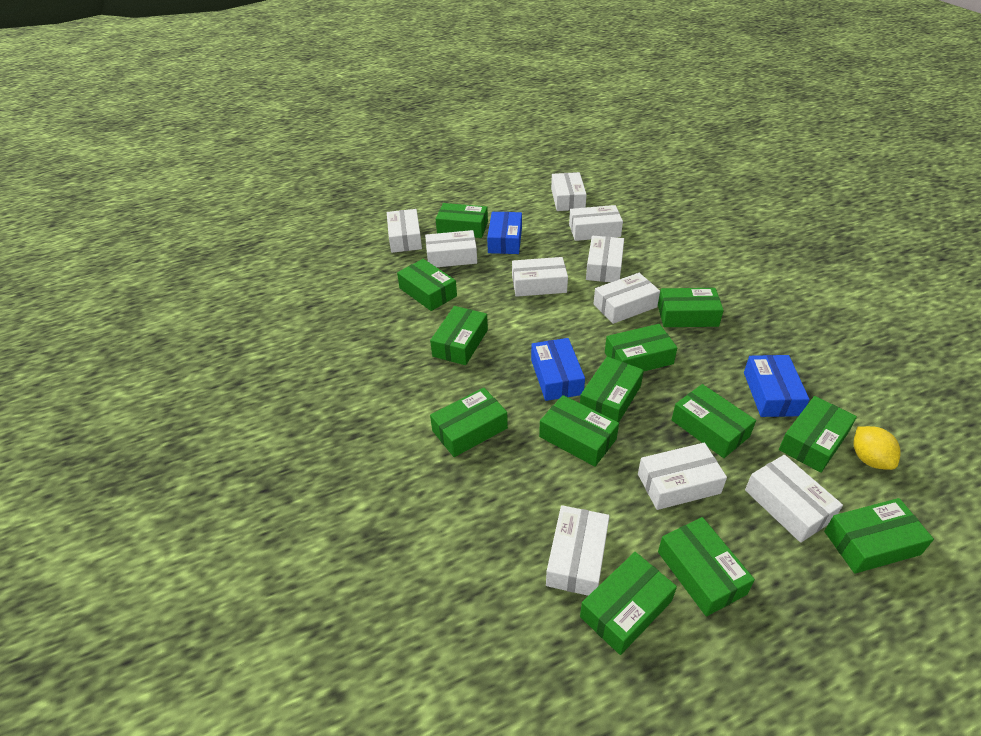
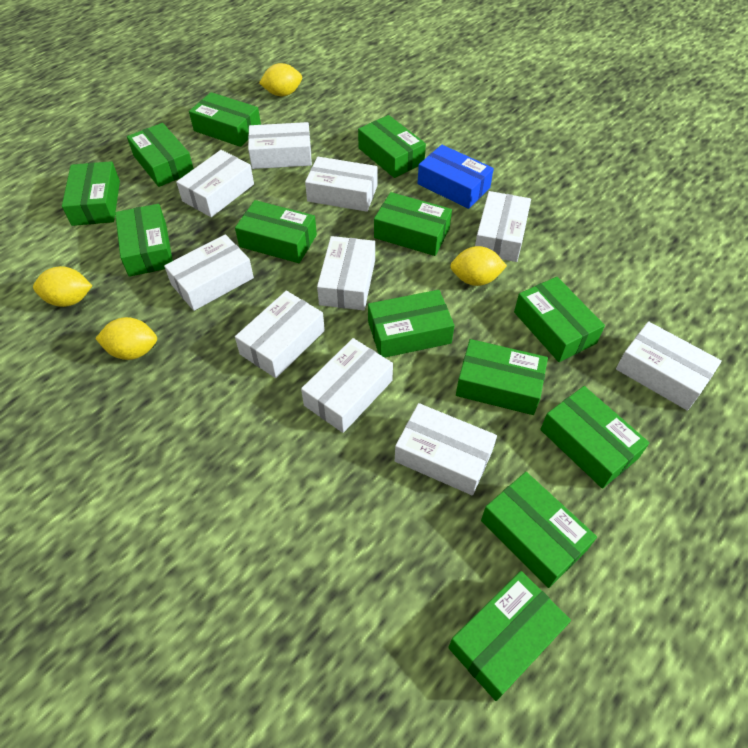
blue box: 3 -> 1
yellow lemon: 1 -> 4

